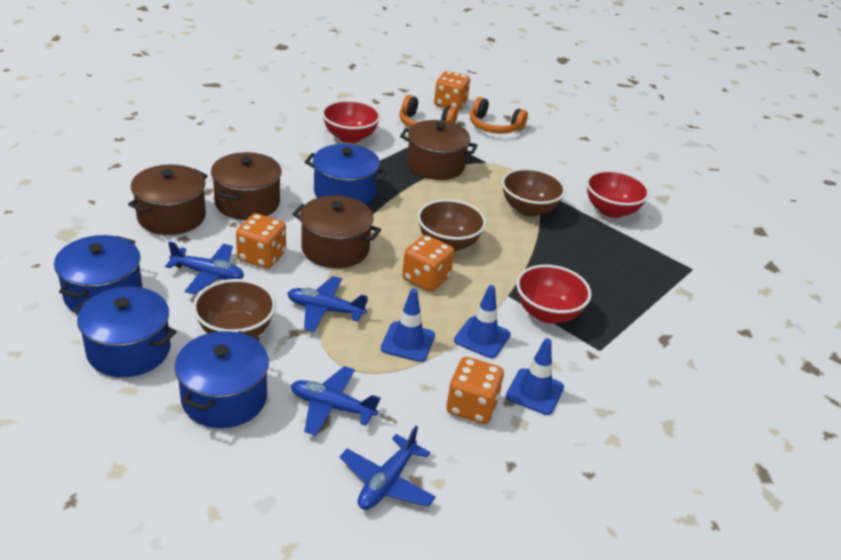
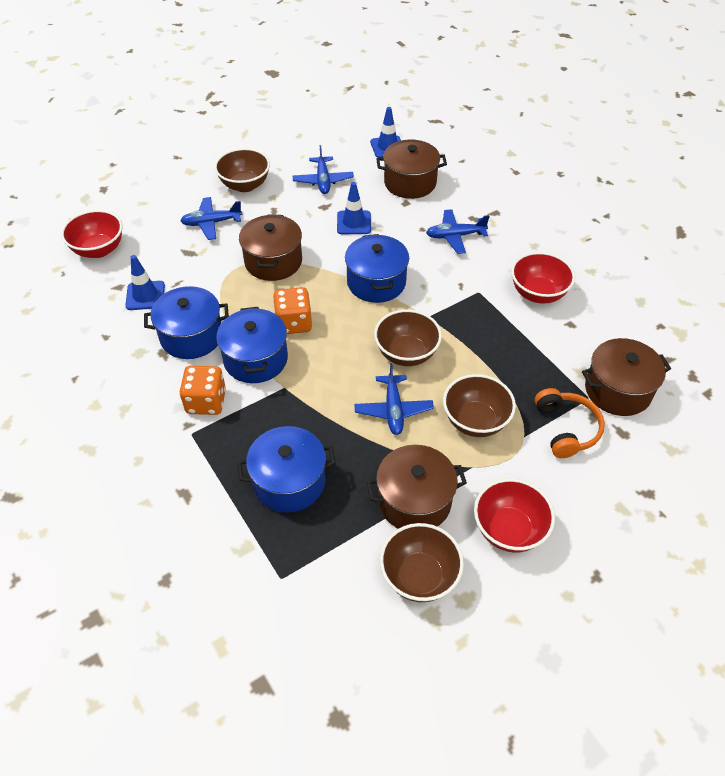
brown bowl: 3 -> 4
orange dice: 4 -> 2
orange headphones: 2 -> 1

